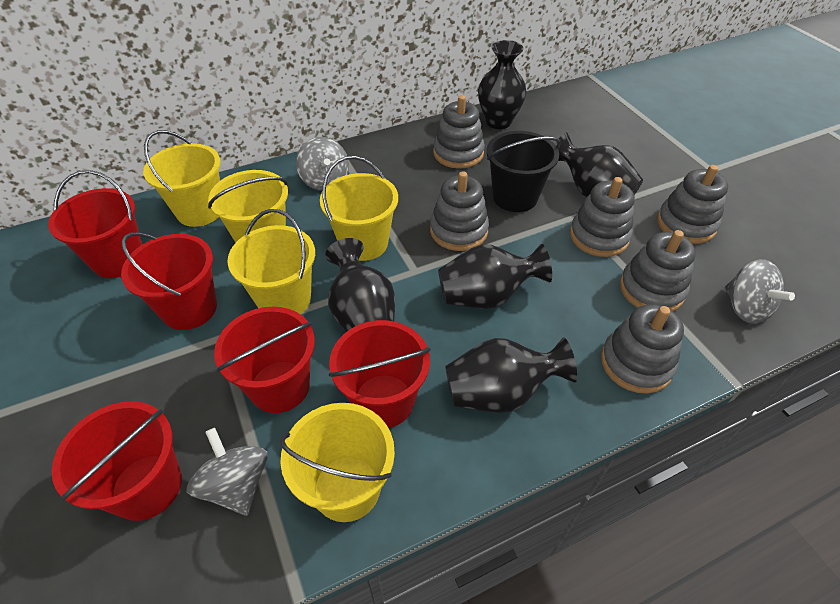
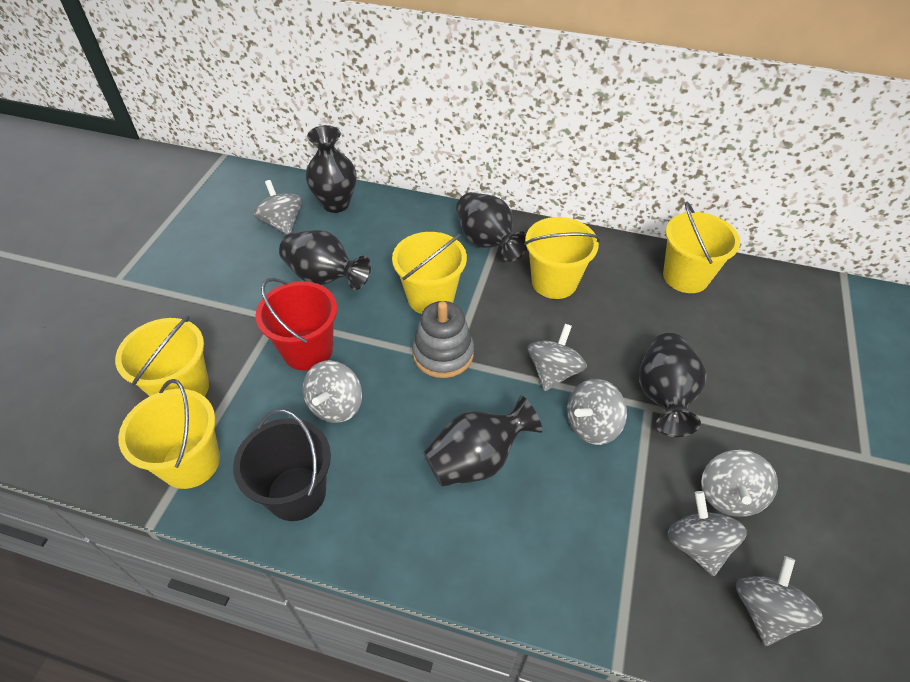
grey spinning top: 3 -> 7
grey stacking toy: 6 -> 1
red bucket: 5 -> 1

